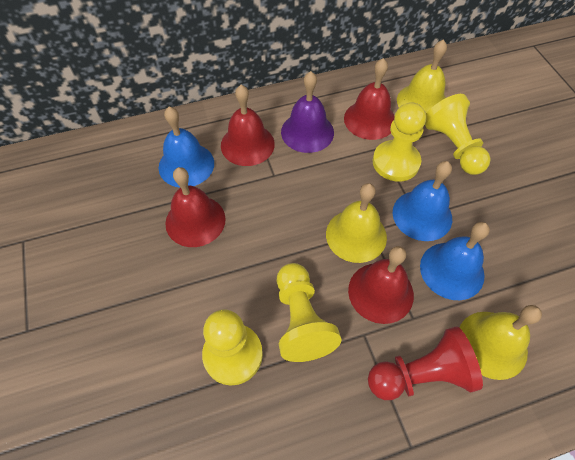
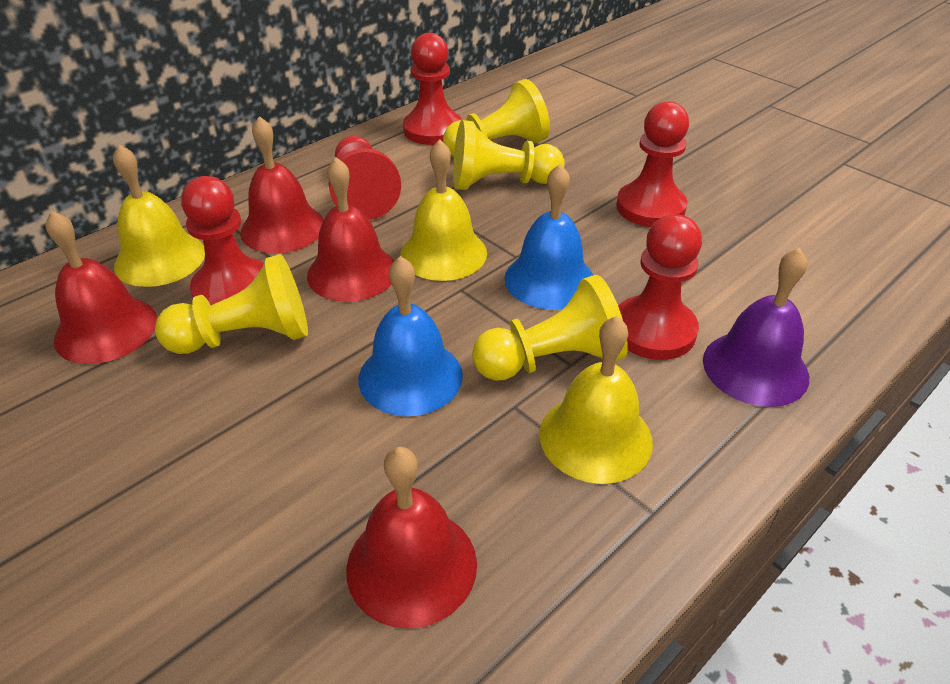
blue bell: 3 -> 2
red pawn: 1 -> 5

